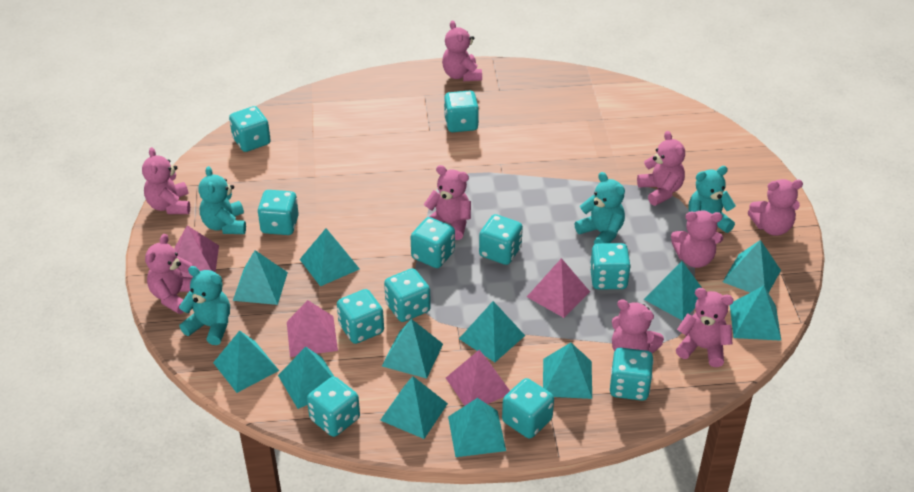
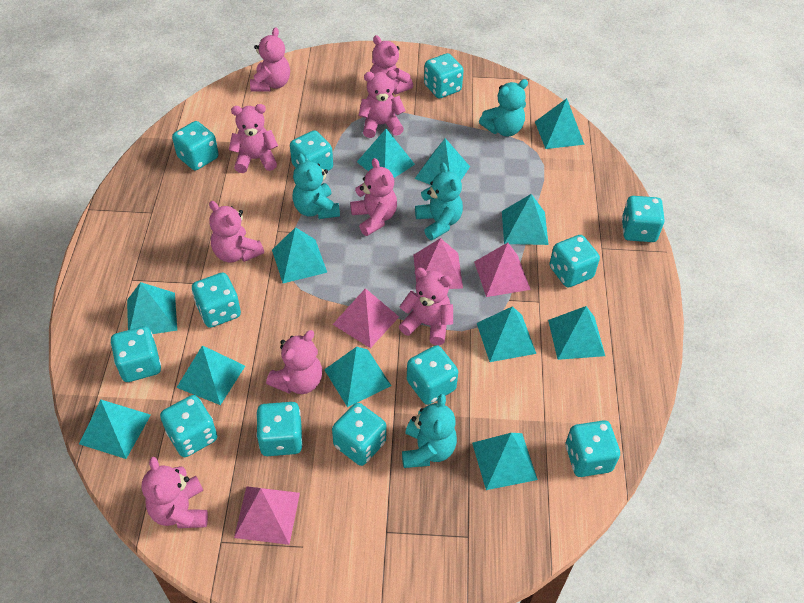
turquoise dice: 11 -> 12

